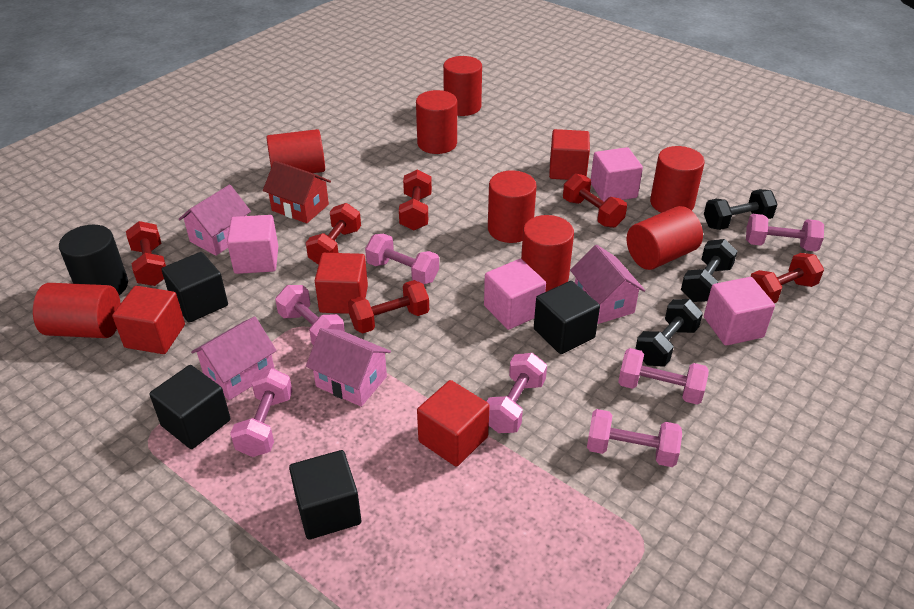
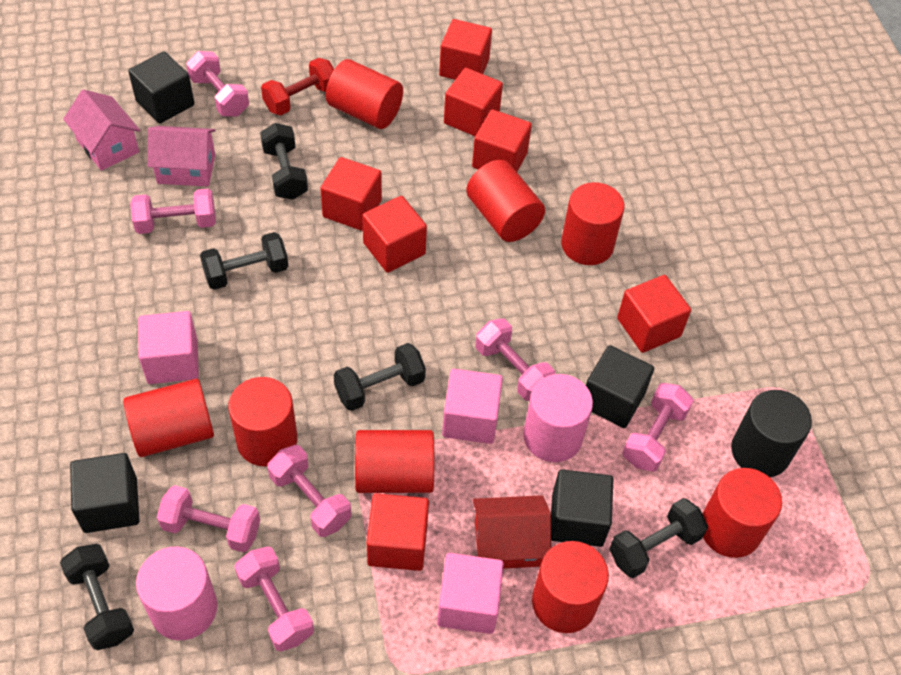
black dumbbell: 3 -> 5
pink cube: 4 -> 3
pink cylinder: 0 -> 2
pink house: 4 -> 2
red cube: 4 -> 7
red dumbbell: 6 -> 1

